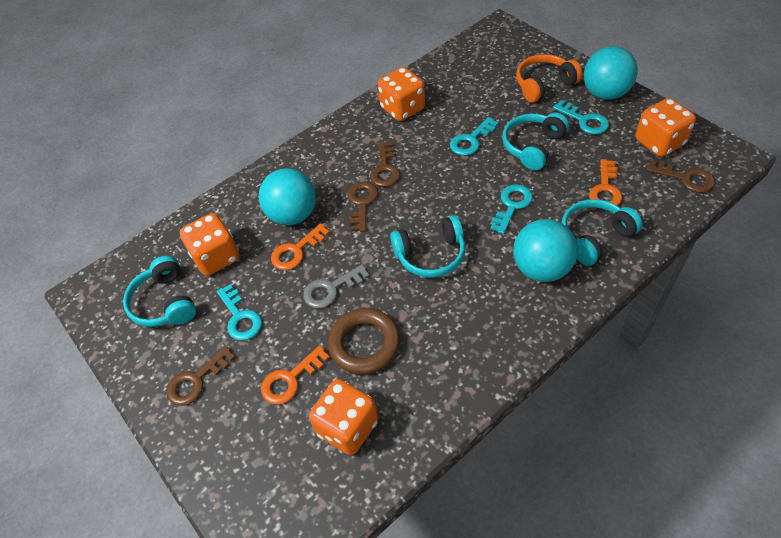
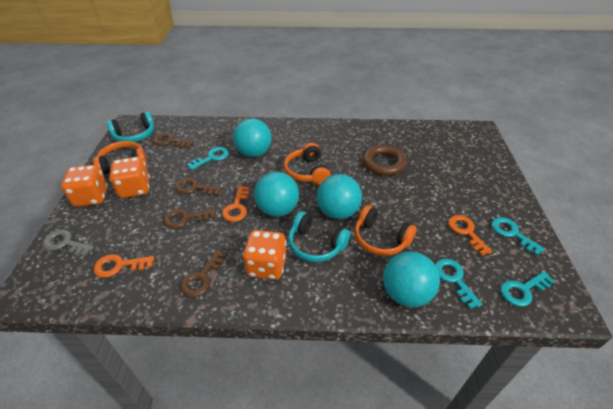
orange dice: 4 -> 3
orange headphones: 1 -> 3
turquoise ball: 3 -> 4
turquoise headphones: 4 -> 2

